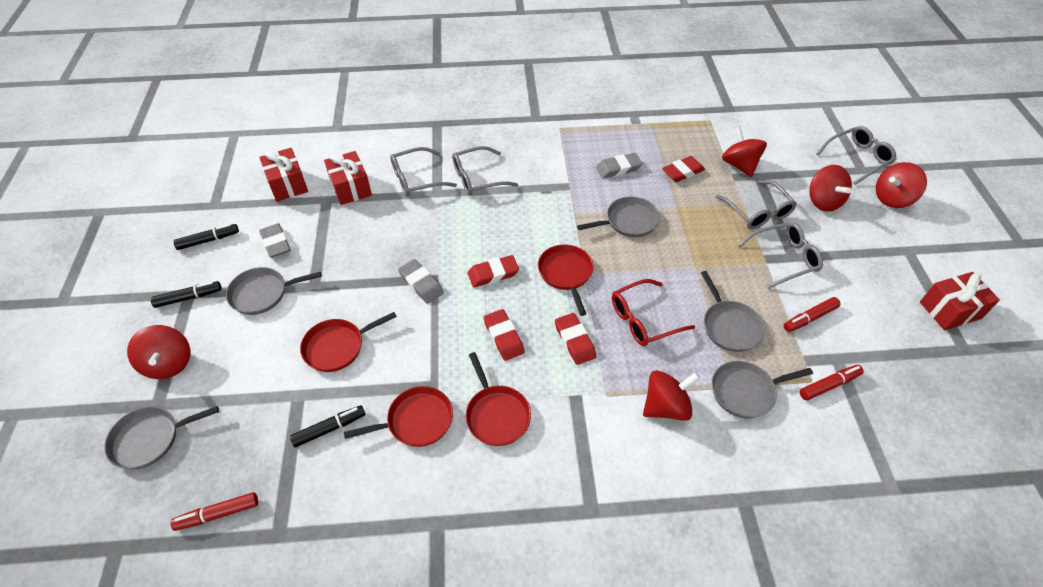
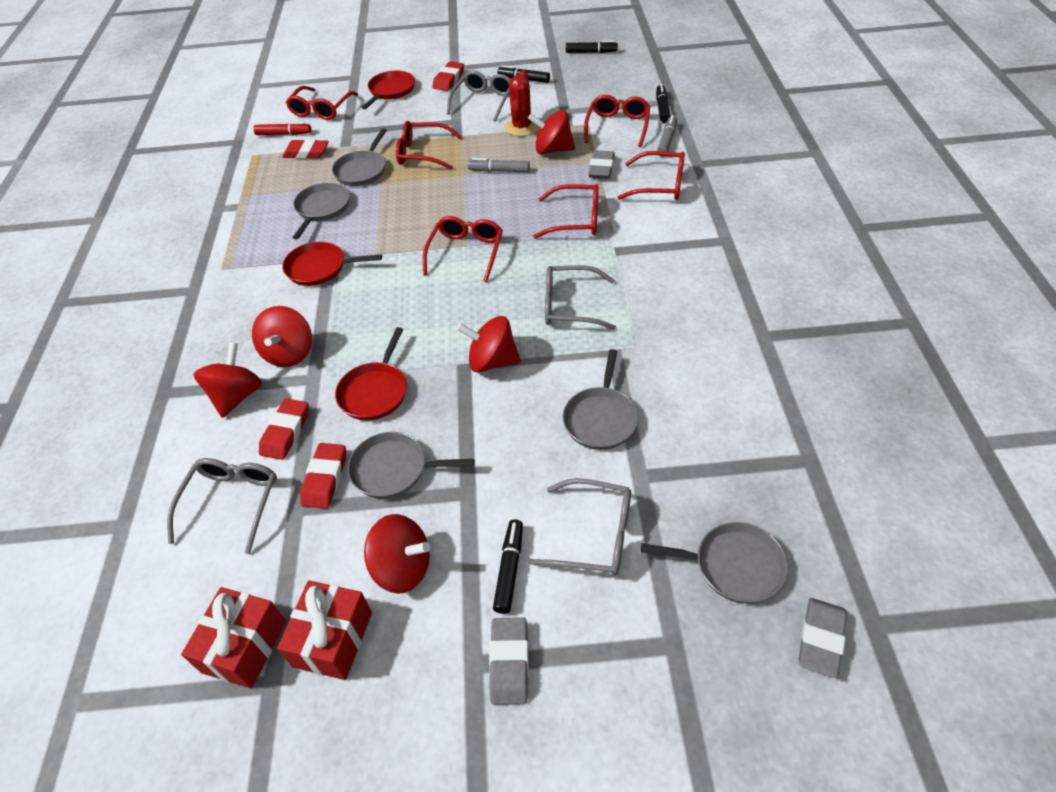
black marker: 3 -> 4
grey glasses: 5 -> 4
grey marker: 0 -> 2
red cactus: 0 -> 1
red gift: 3 -> 2
red glasses: 1 -> 6
red marker: 3 -> 1
red pan: 4 -> 3

